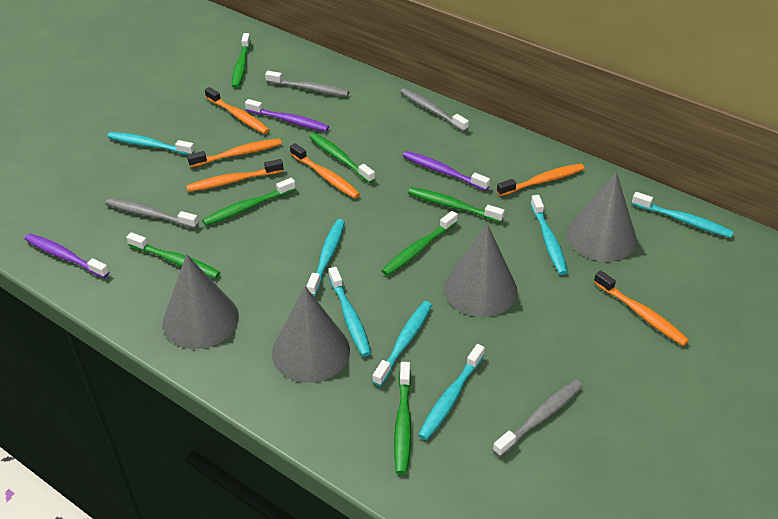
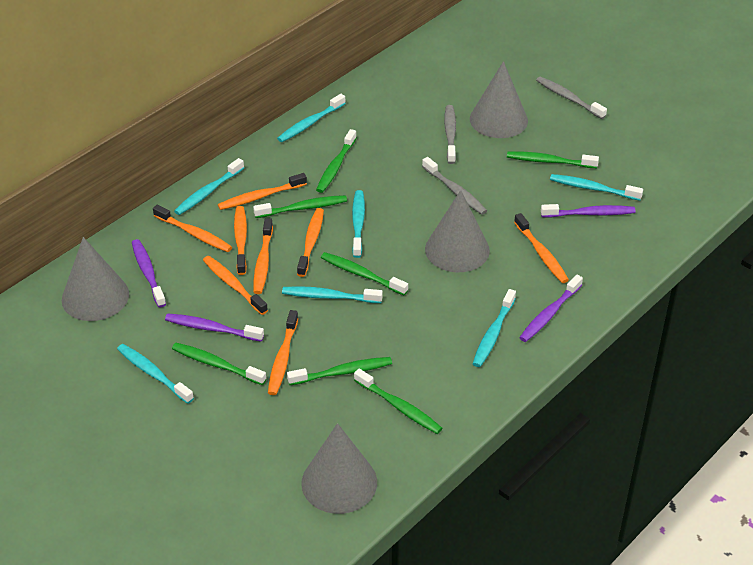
grey toothbrush: 4 -> 3
orange toothbrush: 6 -> 8
purple toothbrush: 3 -> 4

